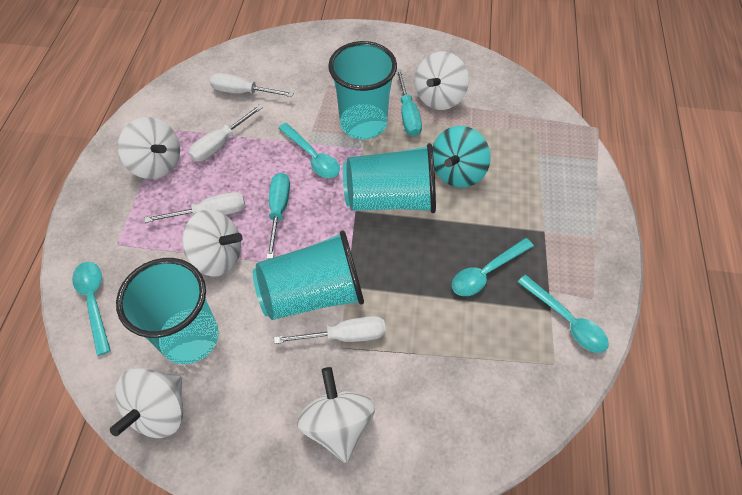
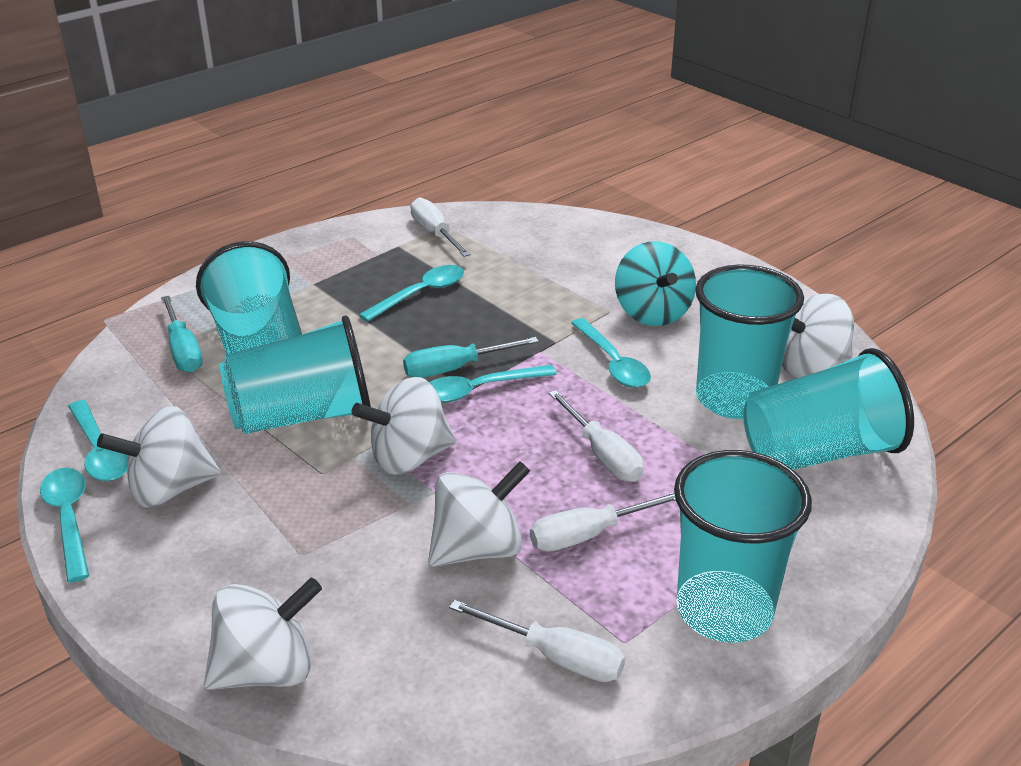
turquoise cup: 4 -> 5
turquoise spoon: 4 -> 5

